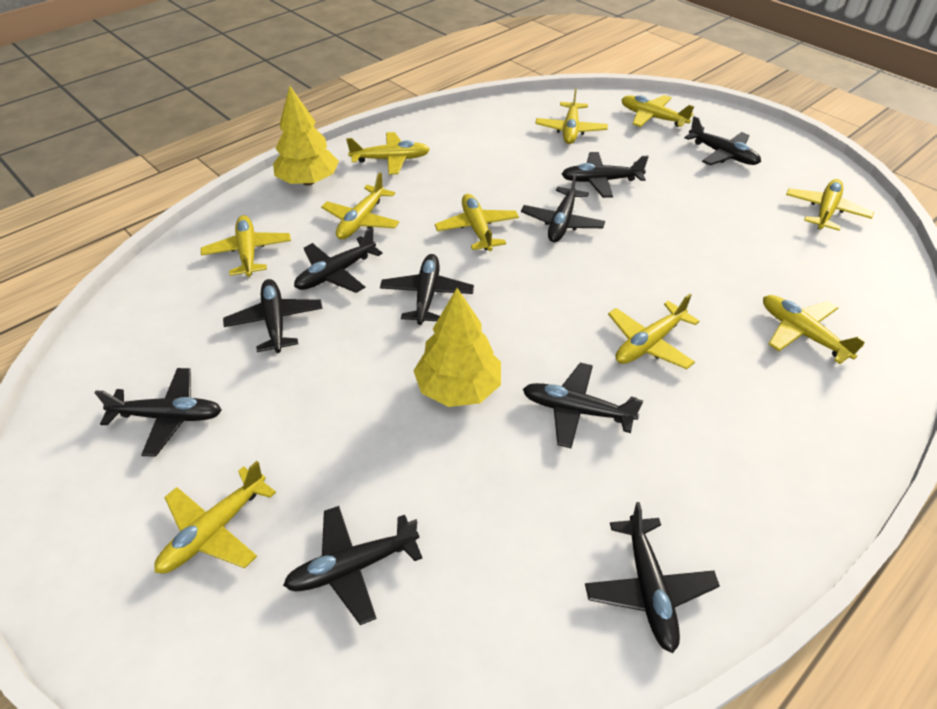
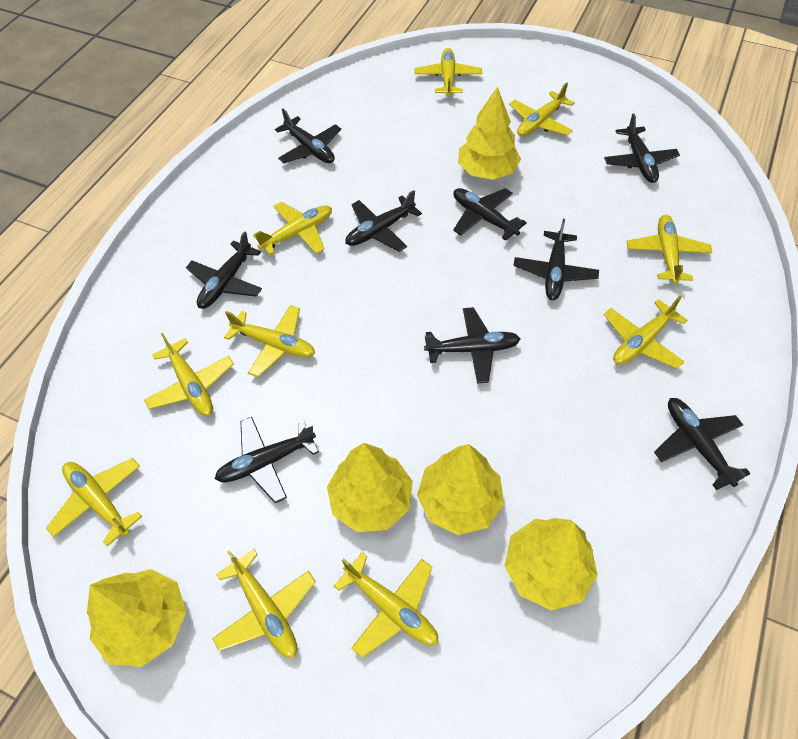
black plane: 10 -> 9
yellow tree: 2 -> 5

